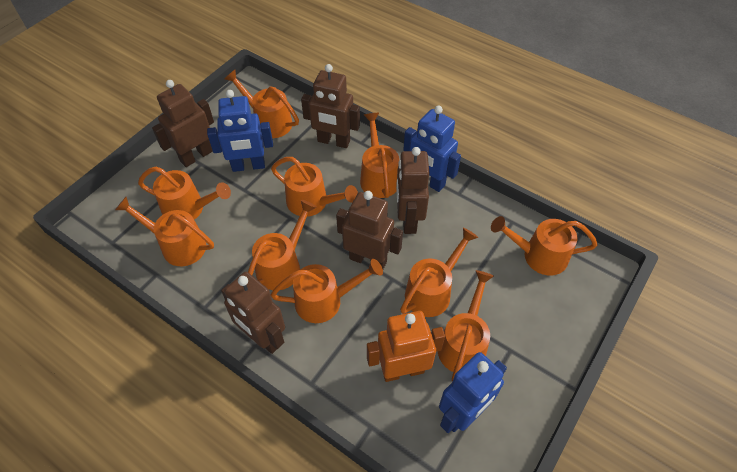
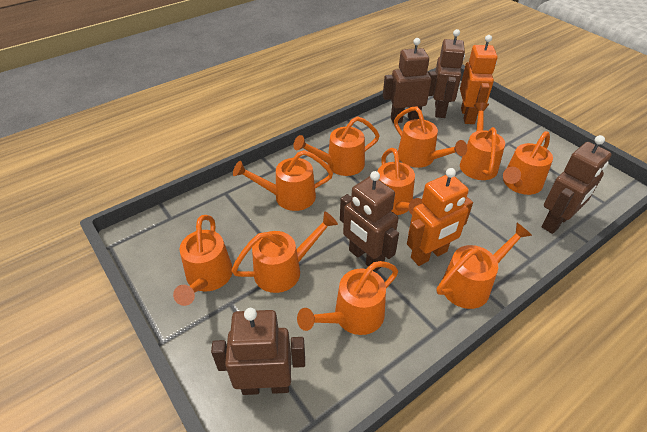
blue robot: 3 -> 0
orange robot: 1 -> 2

